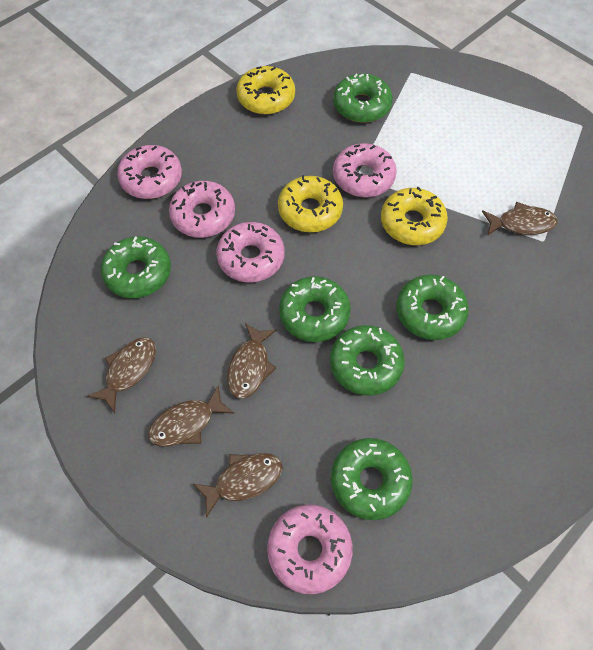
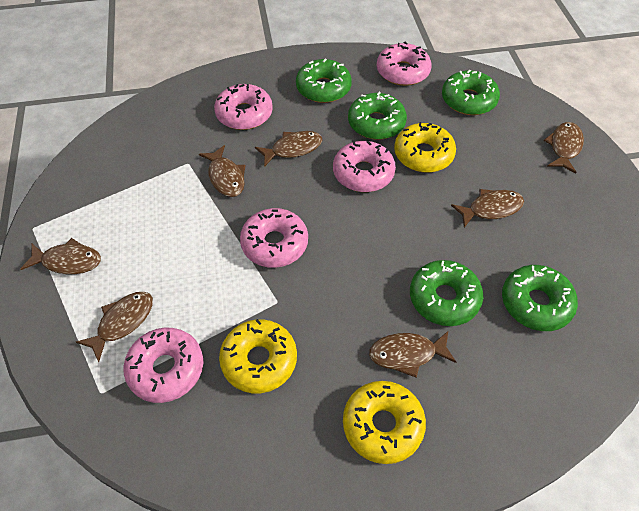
brown fish: 5 -> 7
green donut: 6 -> 5

